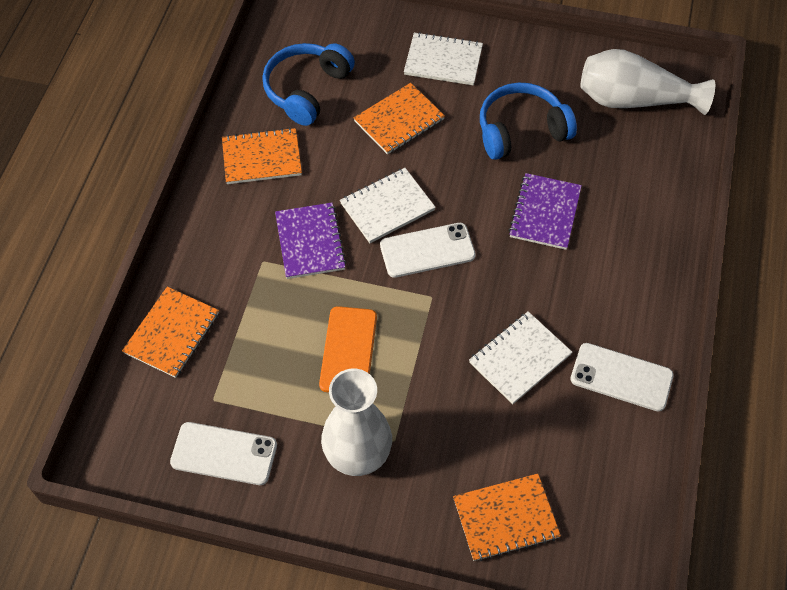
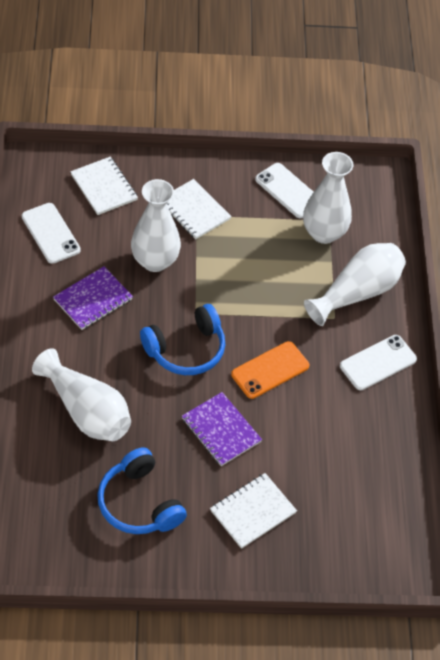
orange notebook: 4 -> 0
white vase: 2 -> 4

